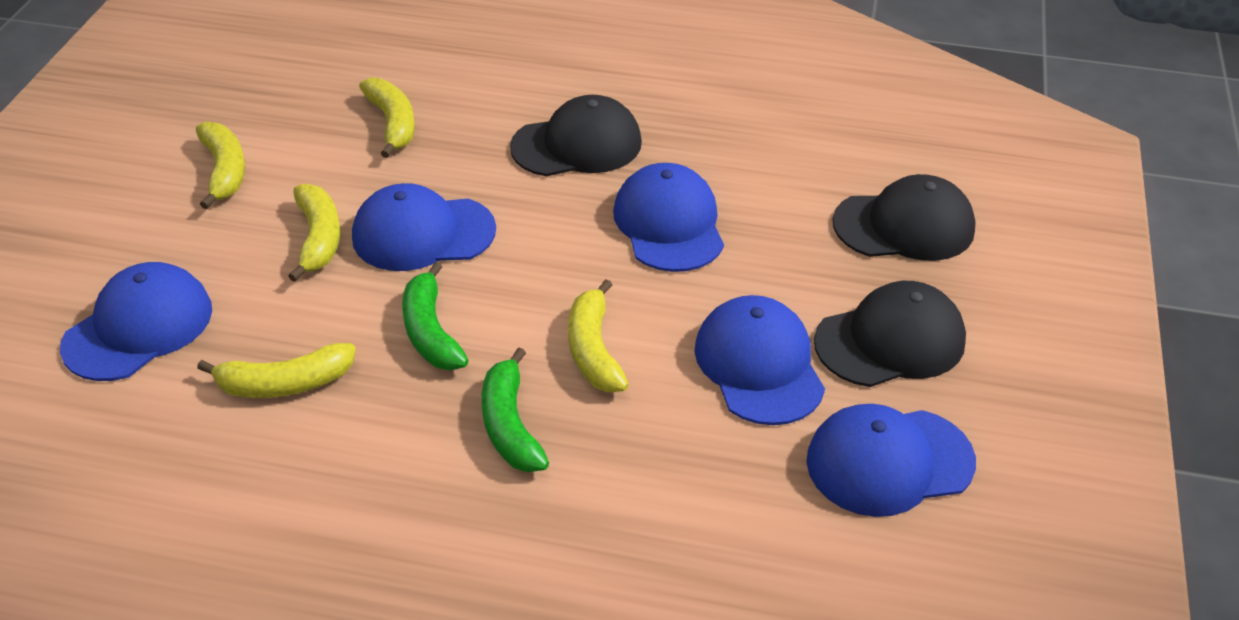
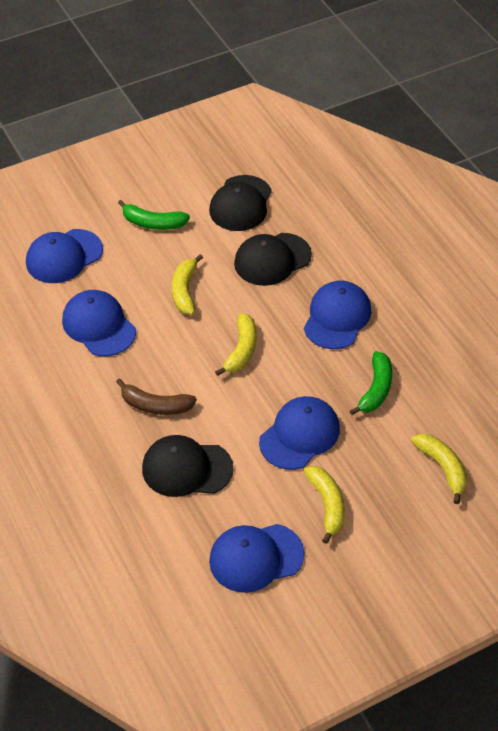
brown banana: 0 -> 1
yellow banana: 5 -> 4

